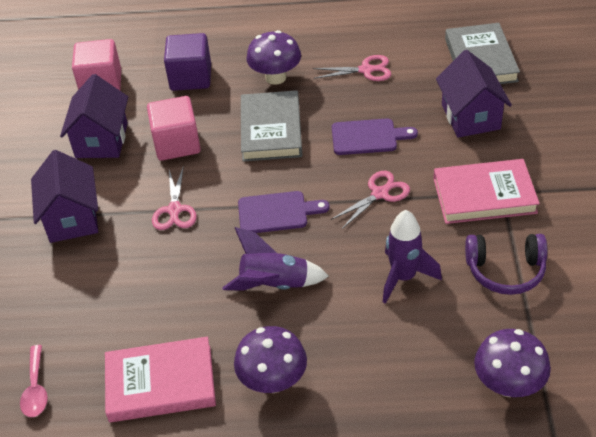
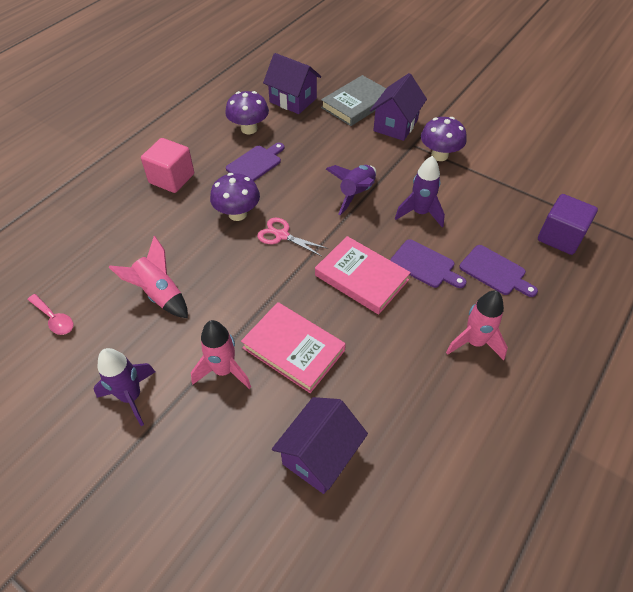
grey book: 2 -> 1
pink cube: 2 -> 1
pink rocket: 0 -> 3
pink scissors: 3 -> 1
purple cutting board: 2 -> 3
purple headphones: 1 -> 0
purple rocket: 2 -> 3

